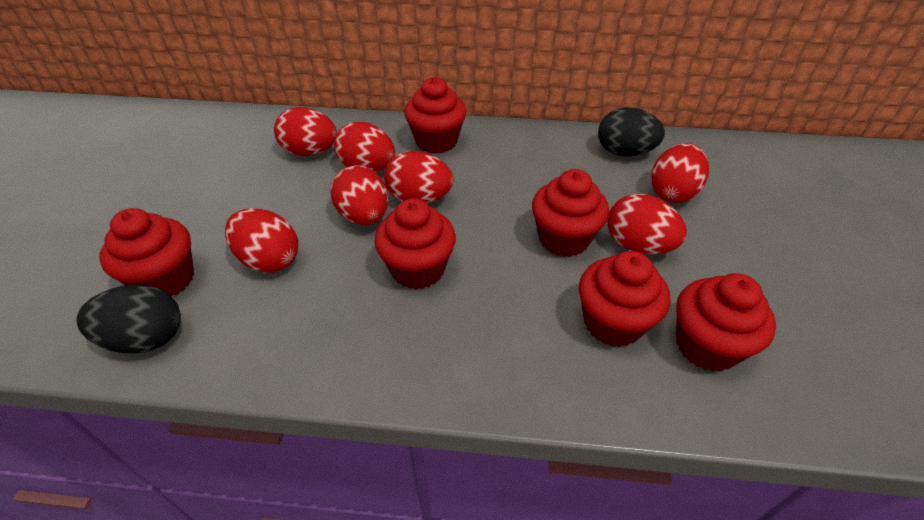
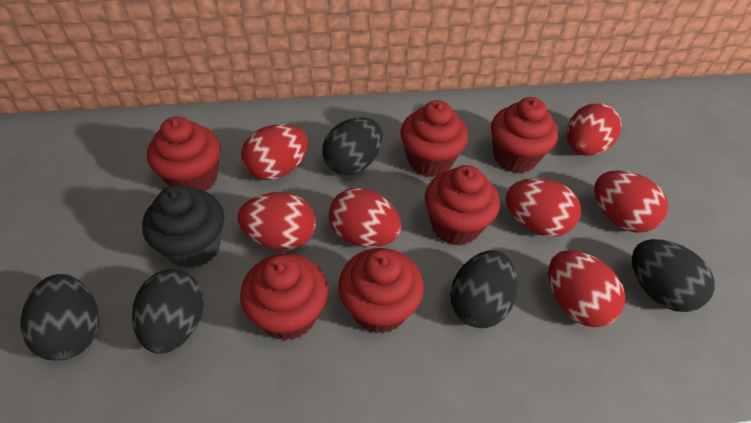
black cupcake: 0 -> 1
black egg: 2 -> 5

